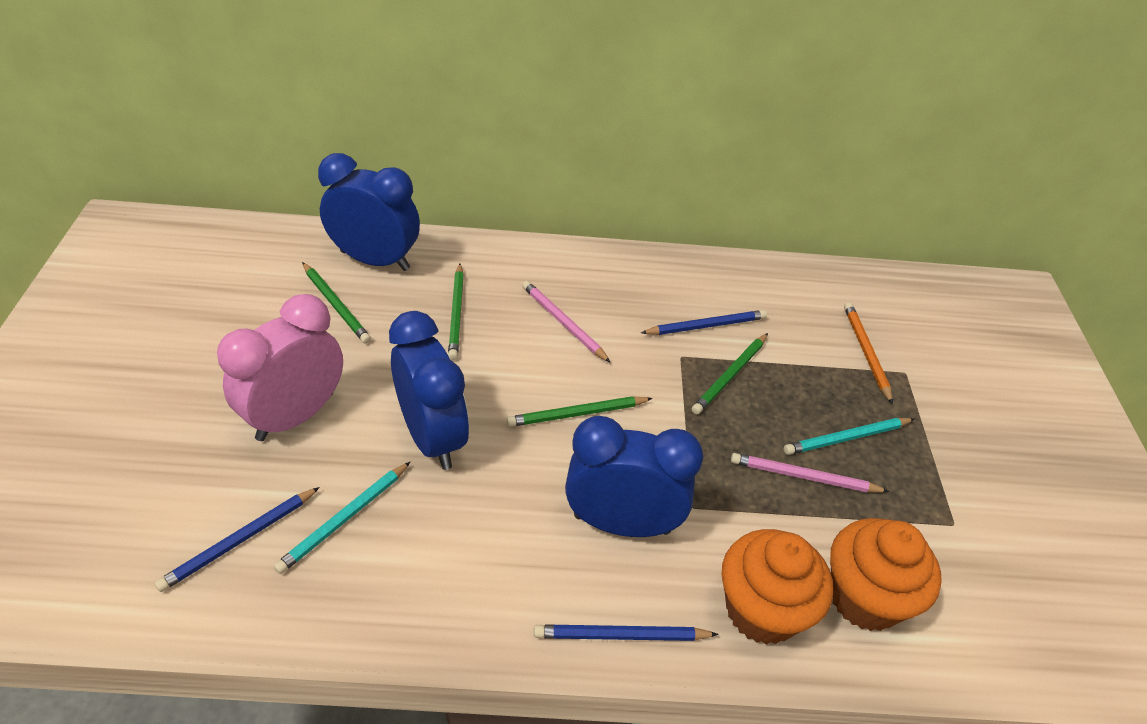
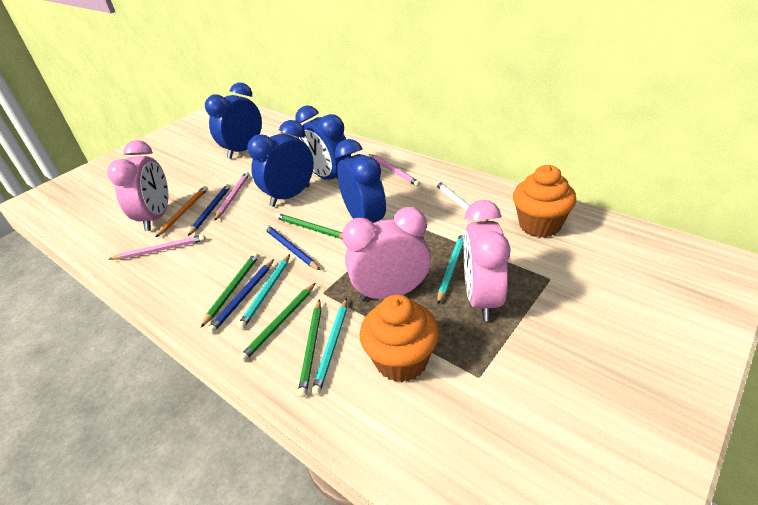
blue clock: 3 -> 4
pink clock: 1 -> 3
pink pencil: 2 -> 3
turquoise pencil: 2 -> 3
white pencil: 0 -> 1

